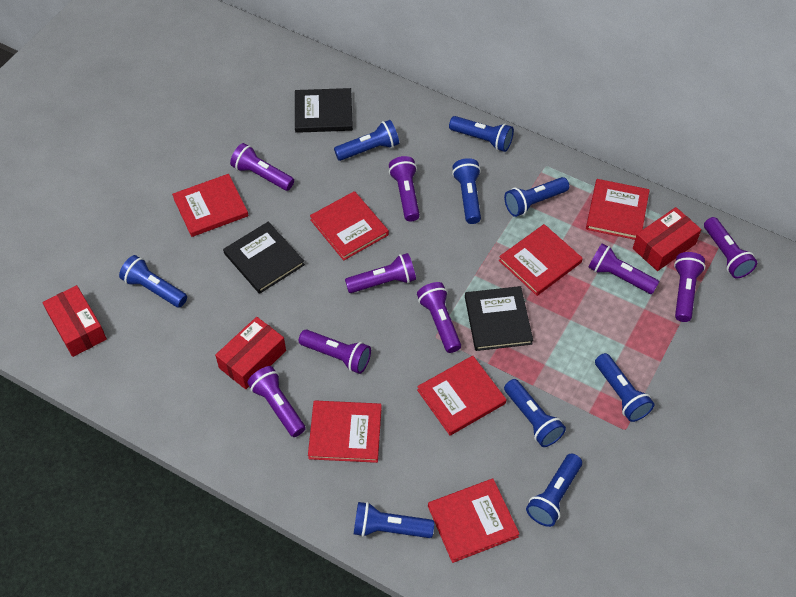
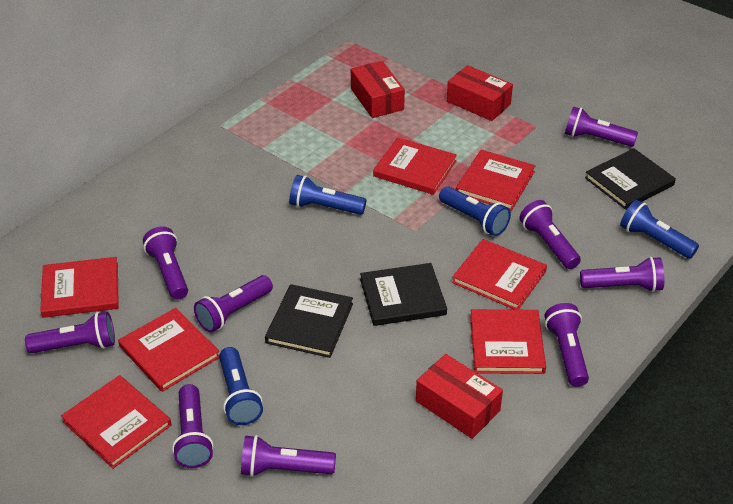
blue flashlight: 9 -> 4

